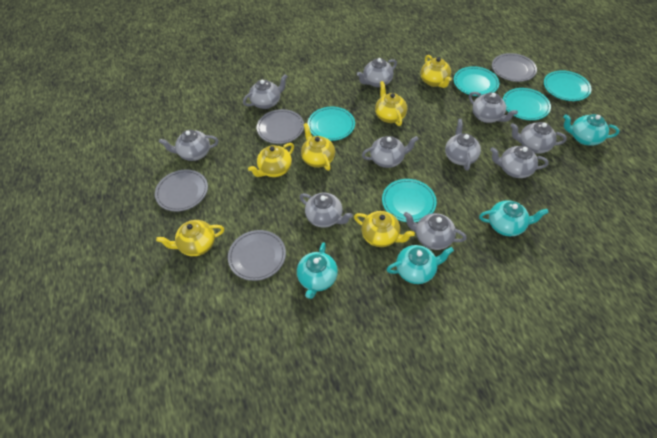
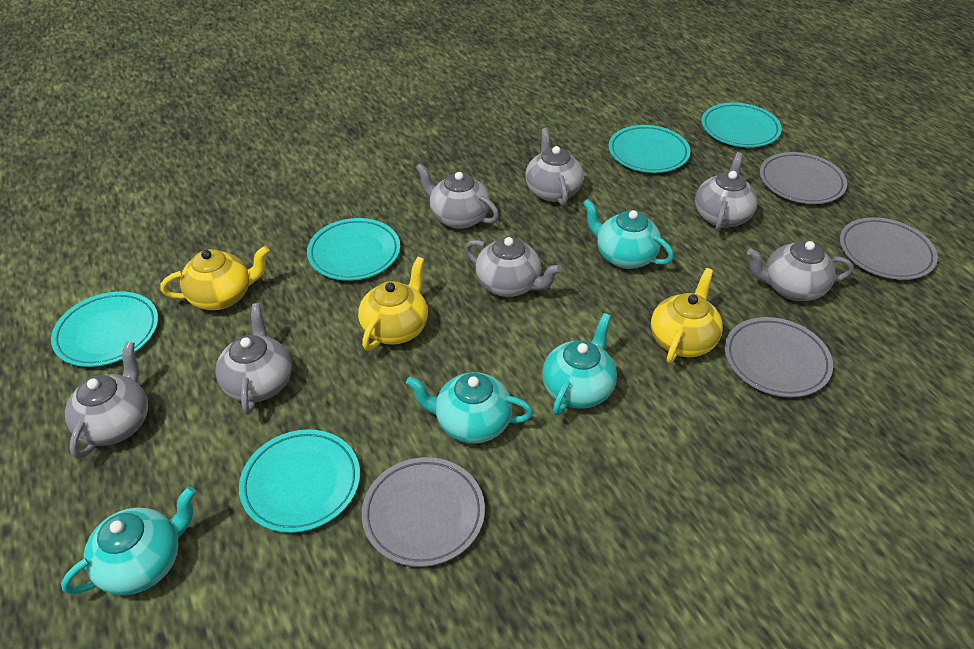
grey teapot: 10 -> 7
yellow teapot: 6 -> 3

